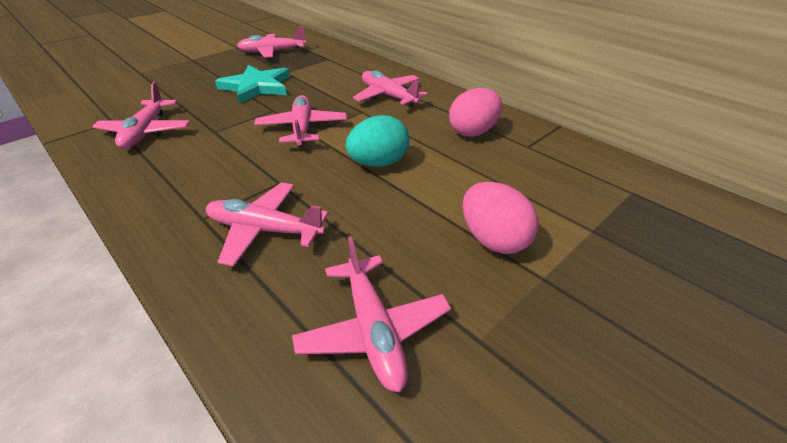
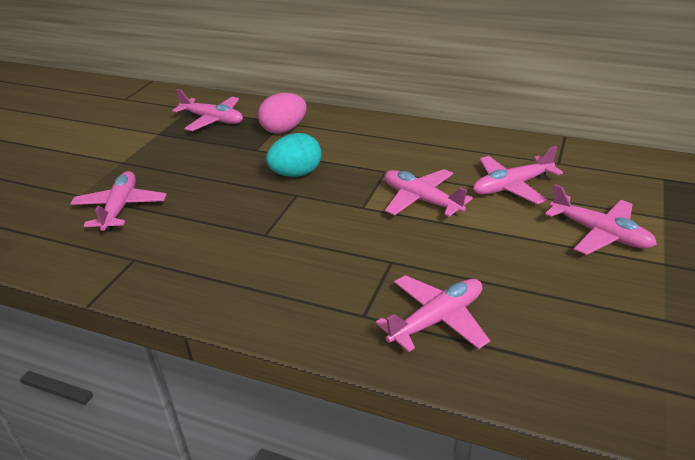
pink egg: 2 -> 1
turquoise star: 1 -> 0

